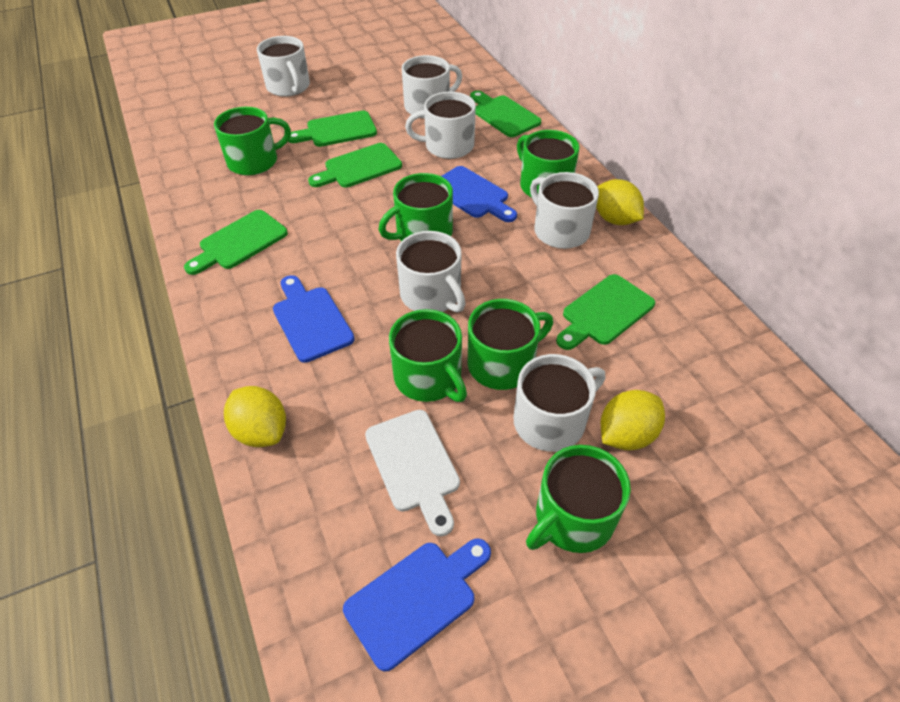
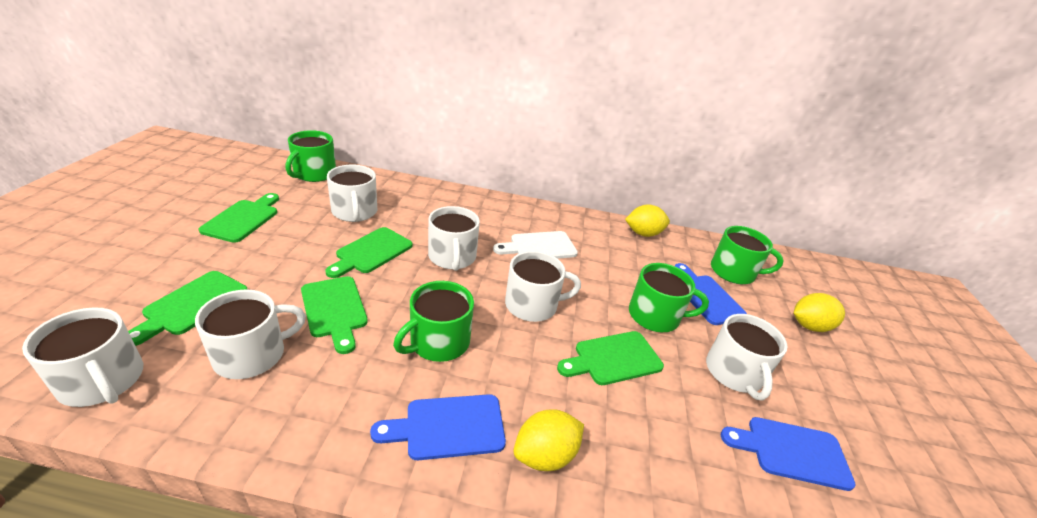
green mug: 6 -> 4

